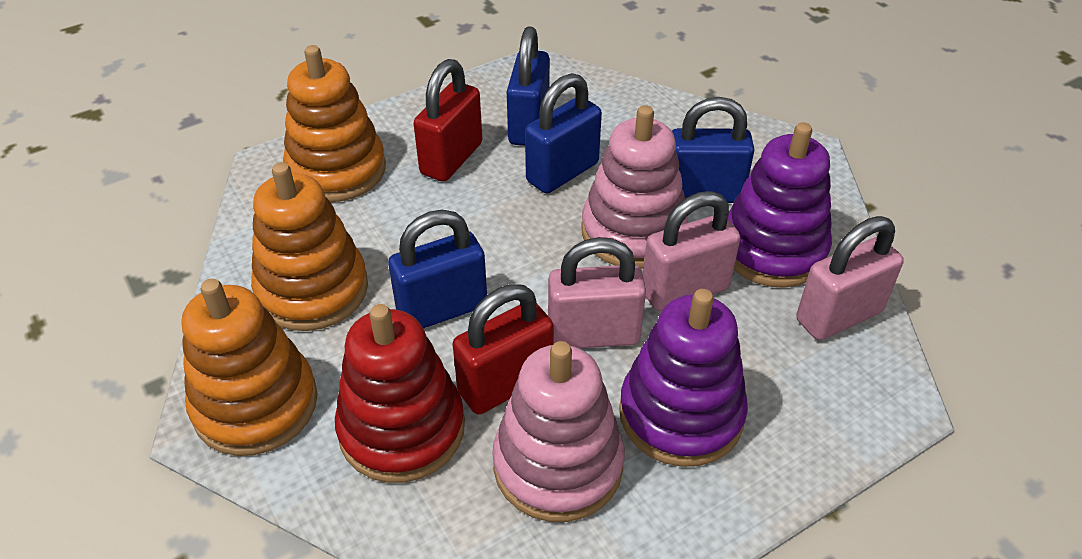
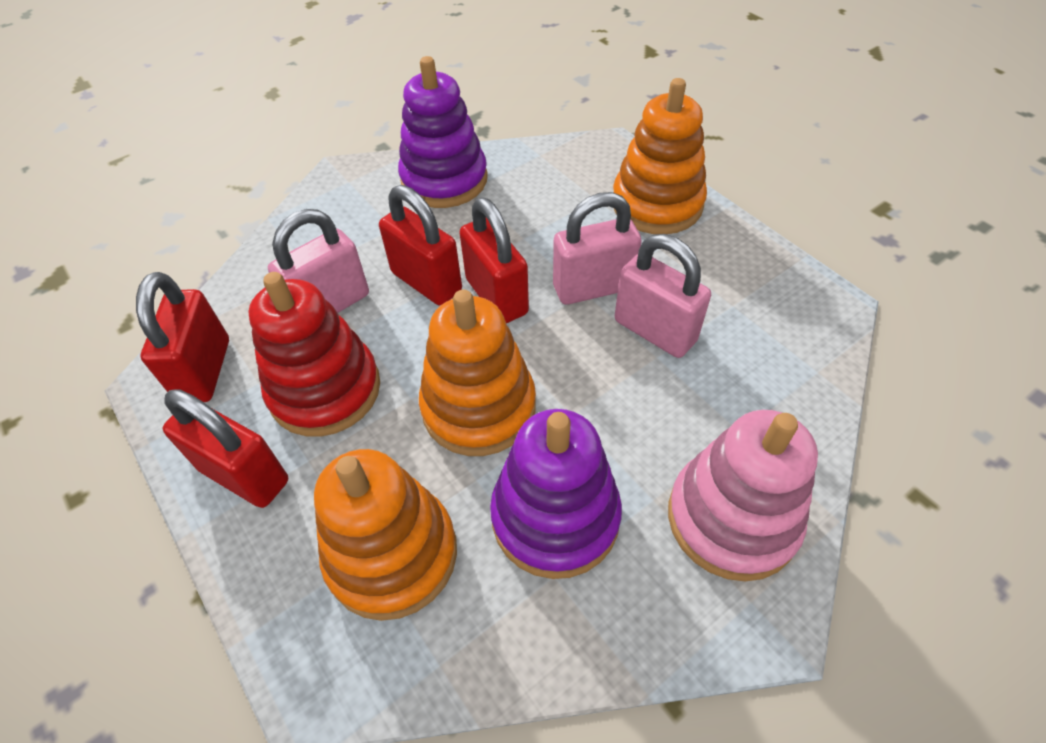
blue padlock: 4 -> 0
pink stacking toy: 2 -> 1
red padlock: 2 -> 4

